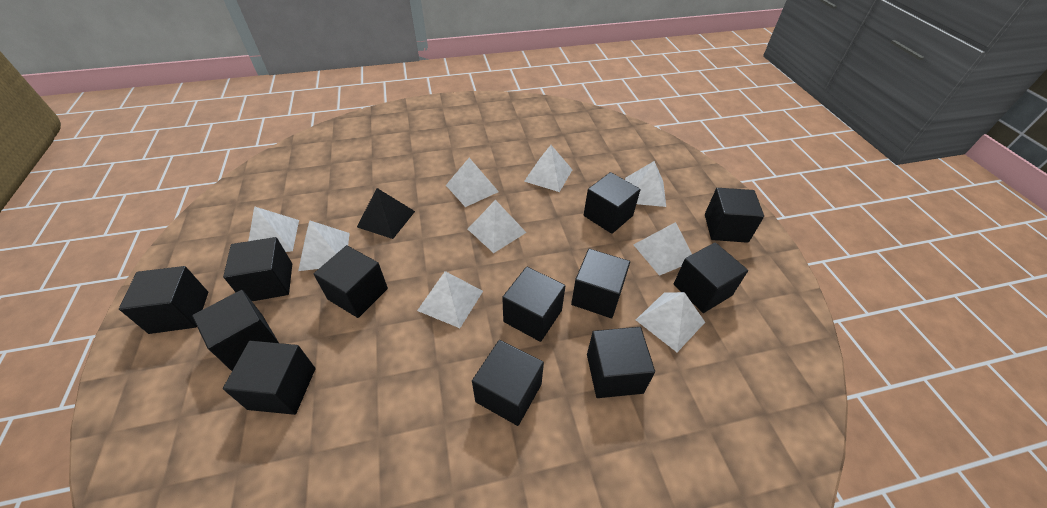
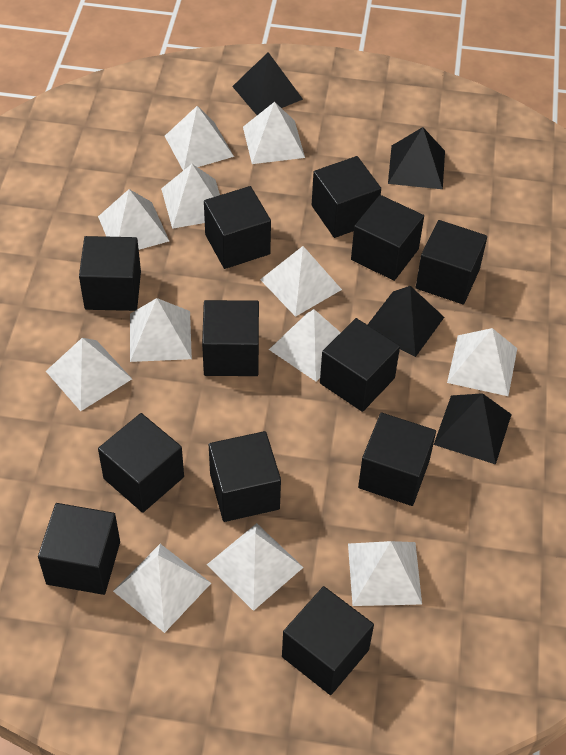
black pyramid: 1 -> 4
white pyramid: 9 -> 12

